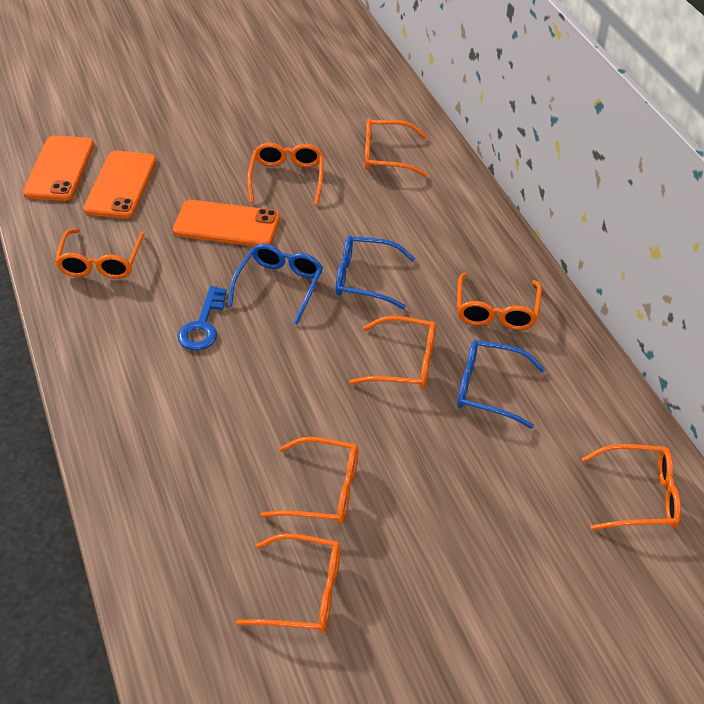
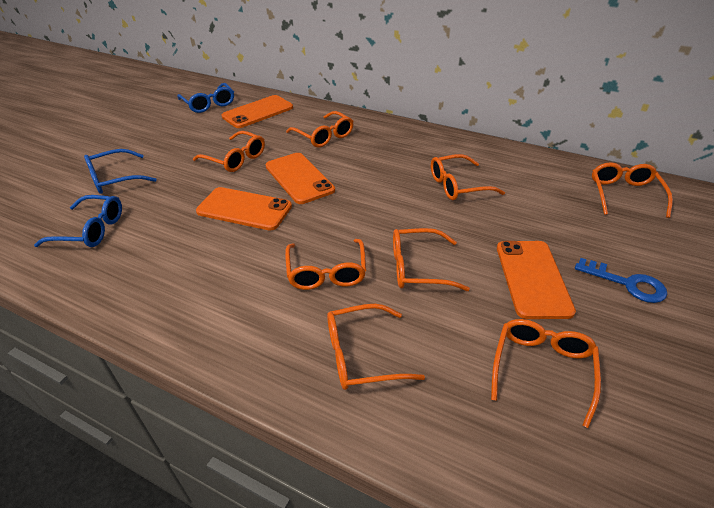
orange phone: 3 -> 4

